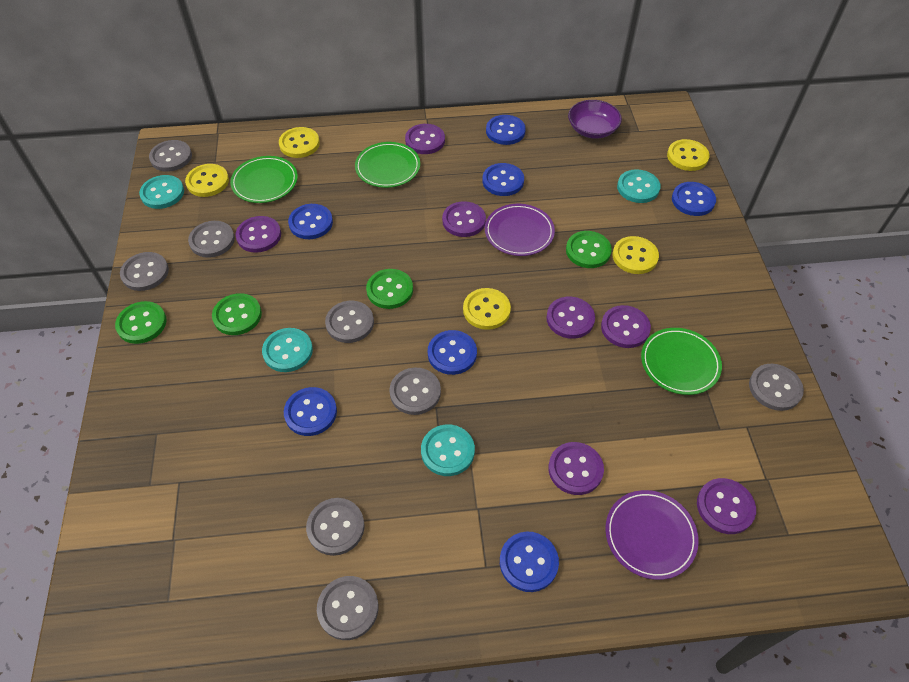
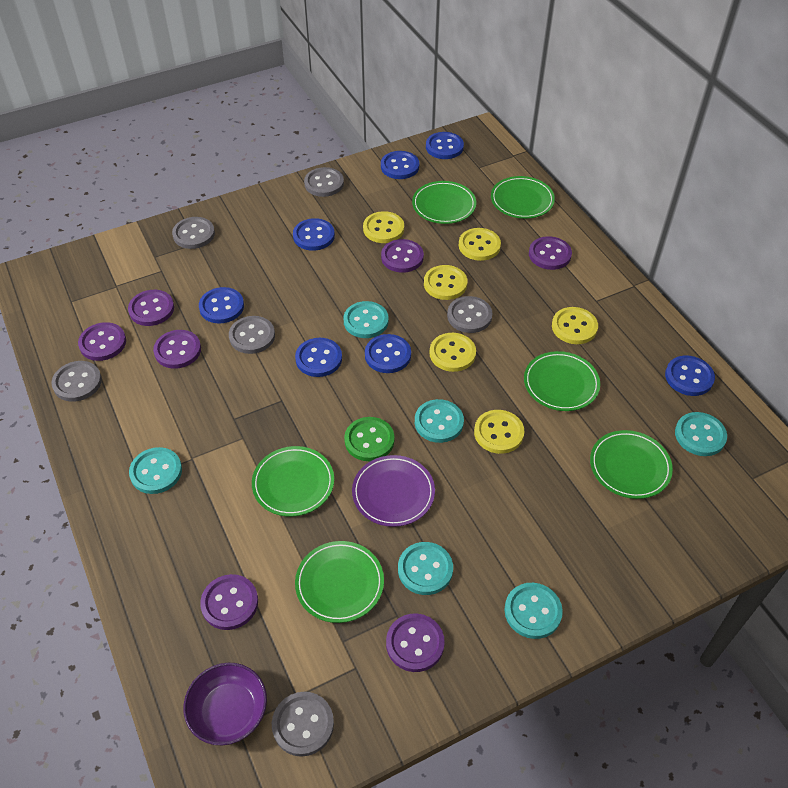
green button: 4 -> 1
green plate: 3 -> 6
grey button: 8 -> 6
purple plate: 2 -> 1
turquoise button: 4 -> 6
yellow button: 5 -> 6

